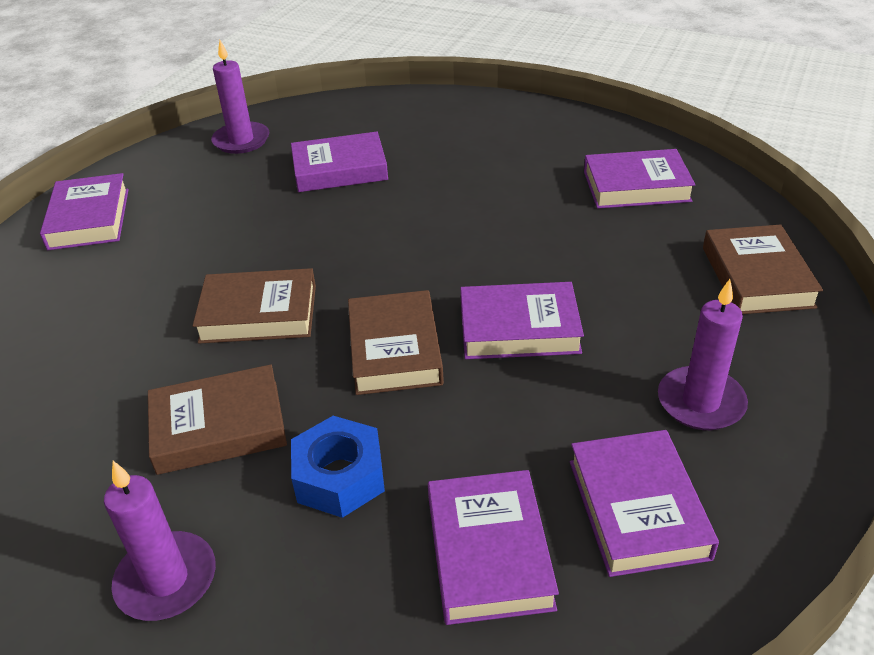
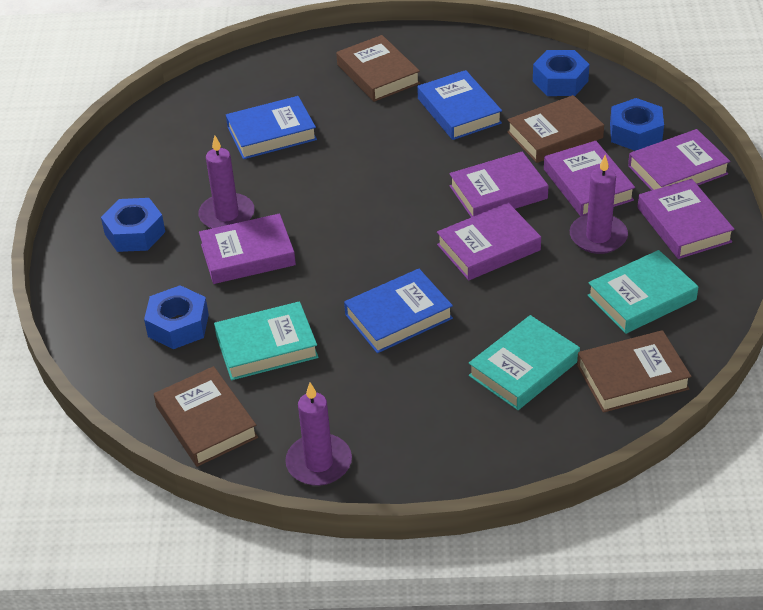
blue book: 0 -> 3
blue nut: 1 -> 4
turquoise book: 0 -> 3

